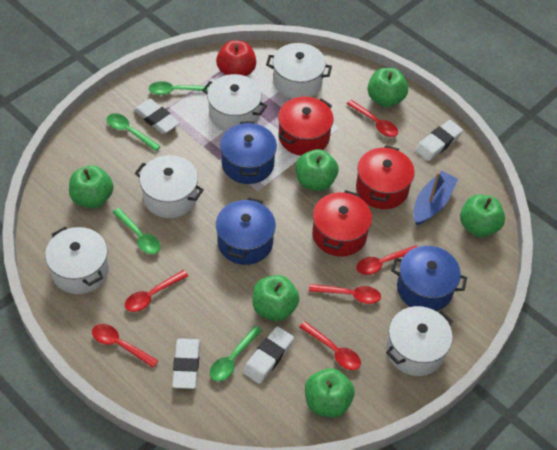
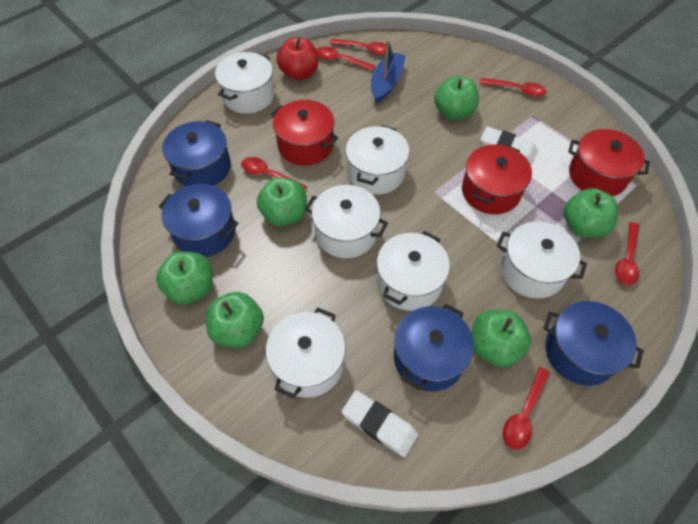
blue pot: 3 -> 4
green spoon: 4 -> 0
white eraser: 4 -> 2
white pot: 5 -> 6

